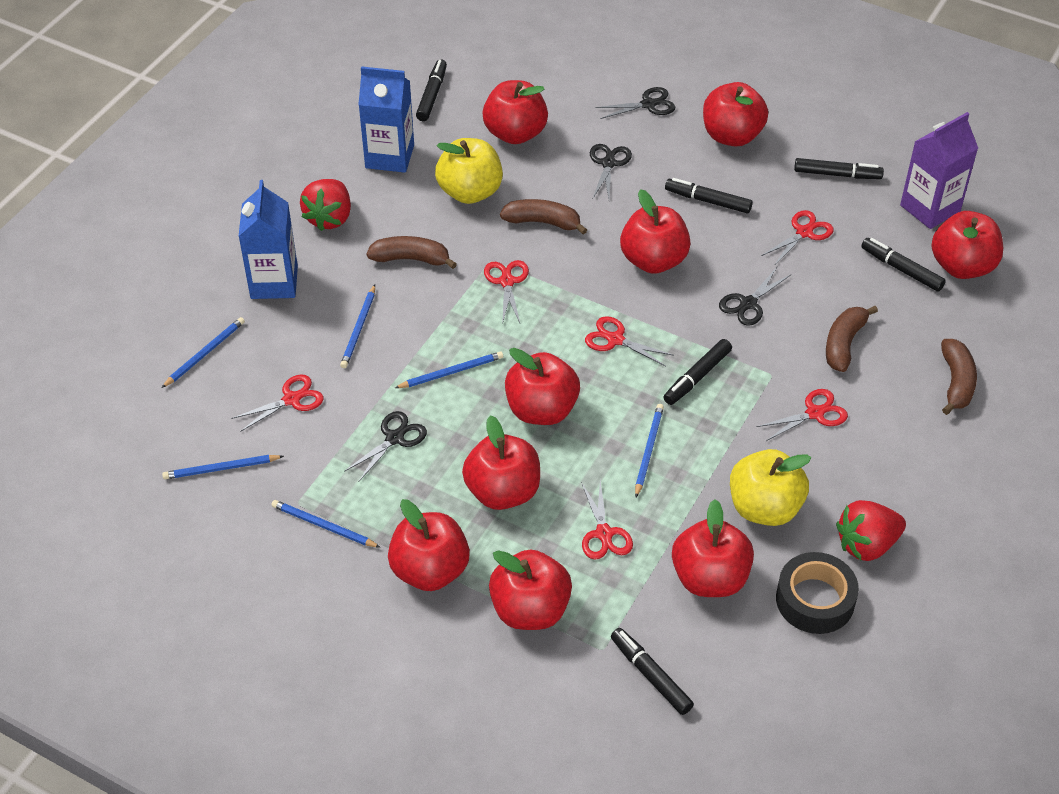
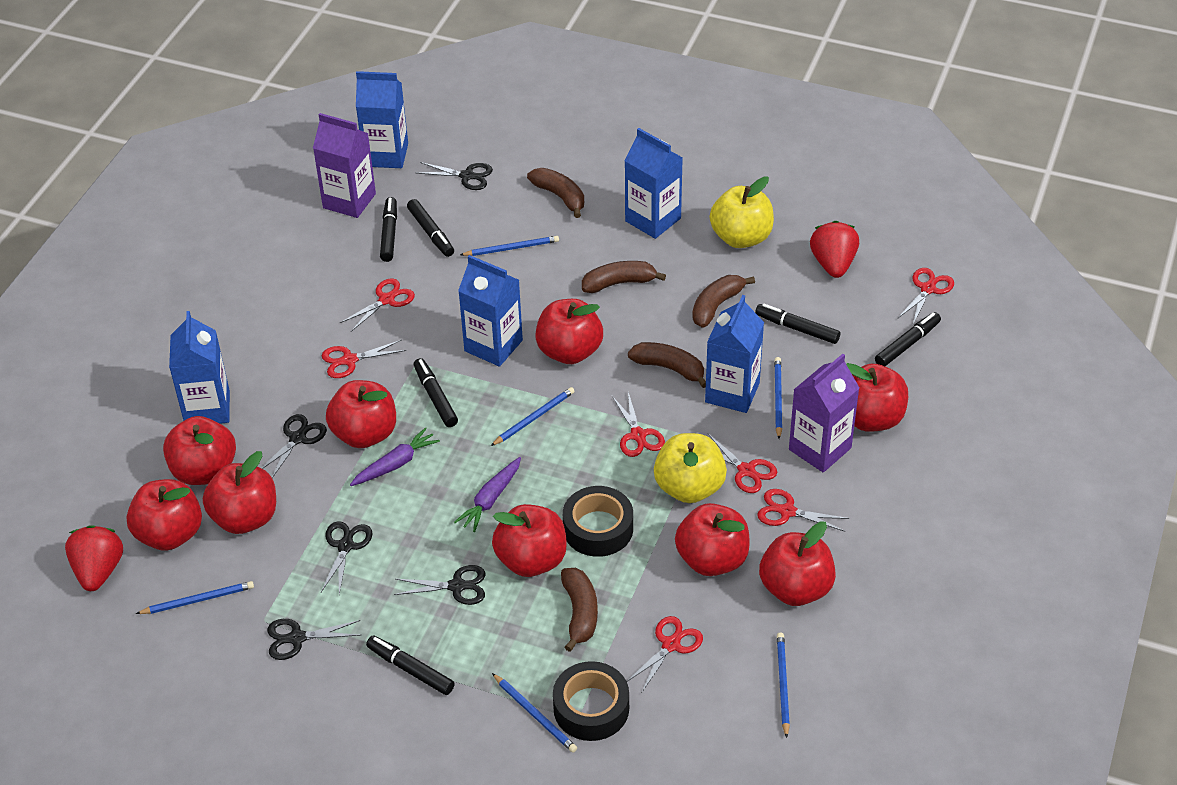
black scissors: 4 -> 5
black tape: 1 -> 2
blue carton: 2 -> 5
brown banana: 4 -> 5
purple carrot: 0 -> 2
purple carton: 1 -> 2
red scissors: 6 -> 7

